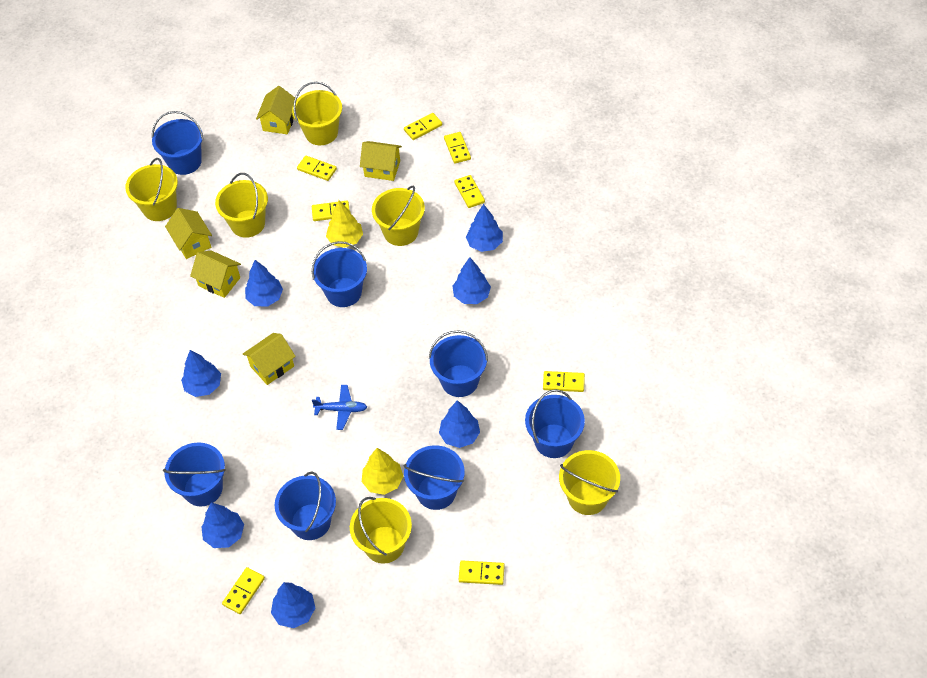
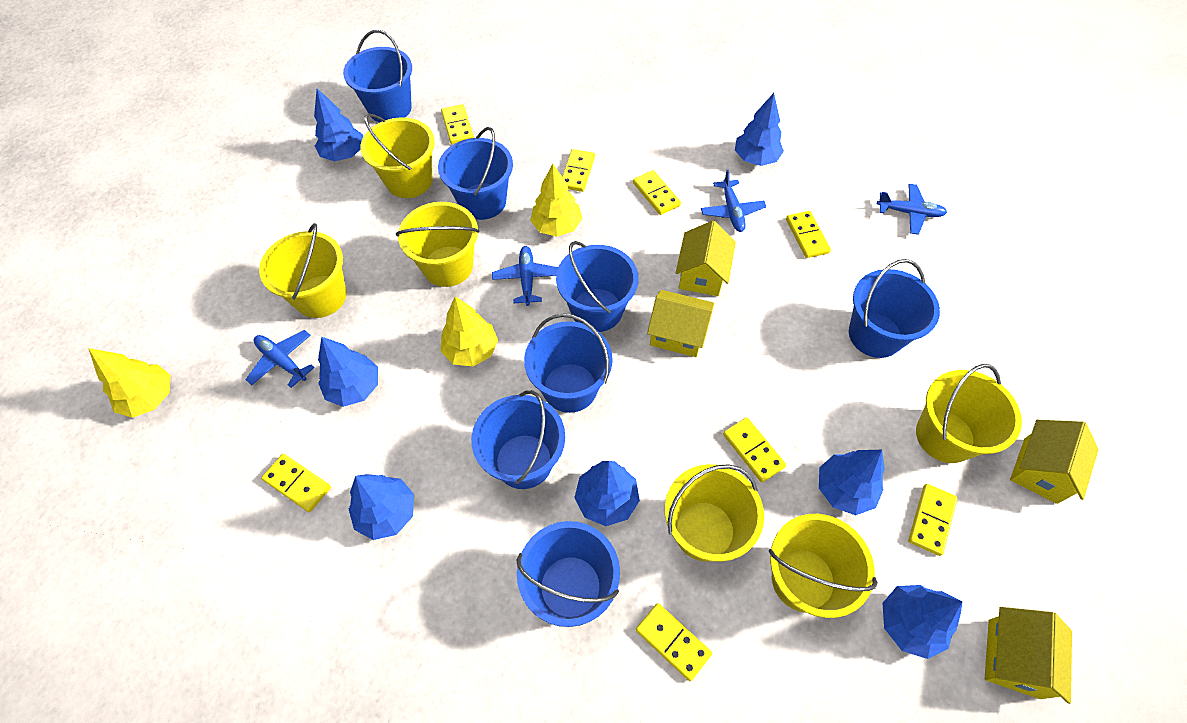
blue plane: 1 -> 4
yellow house: 5 -> 4
yellow tree: 2 -> 3

